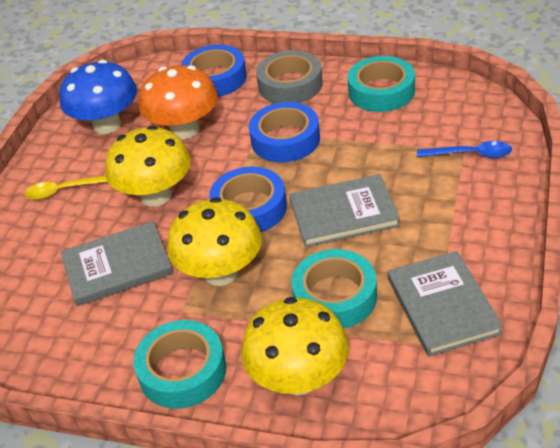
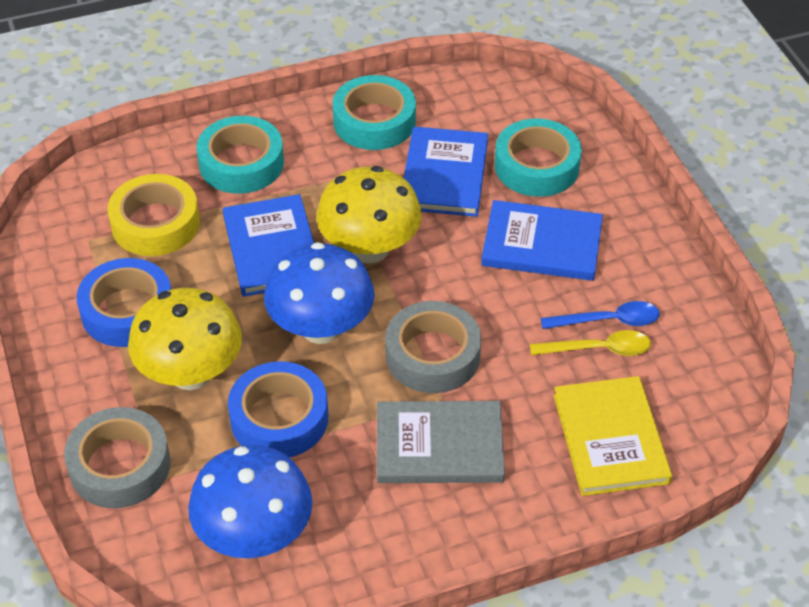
blue book: 0 -> 3
blue mushroom: 1 -> 2
blue tape: 3 -> 2
grey book: 3 -> 1
grey tape: 1 -> 2
orange mushroom: 1 -> 0
yellow book: 0 -> 1
yellow mushroom: 3 -> 2
yellow tape: 0 -> 1

